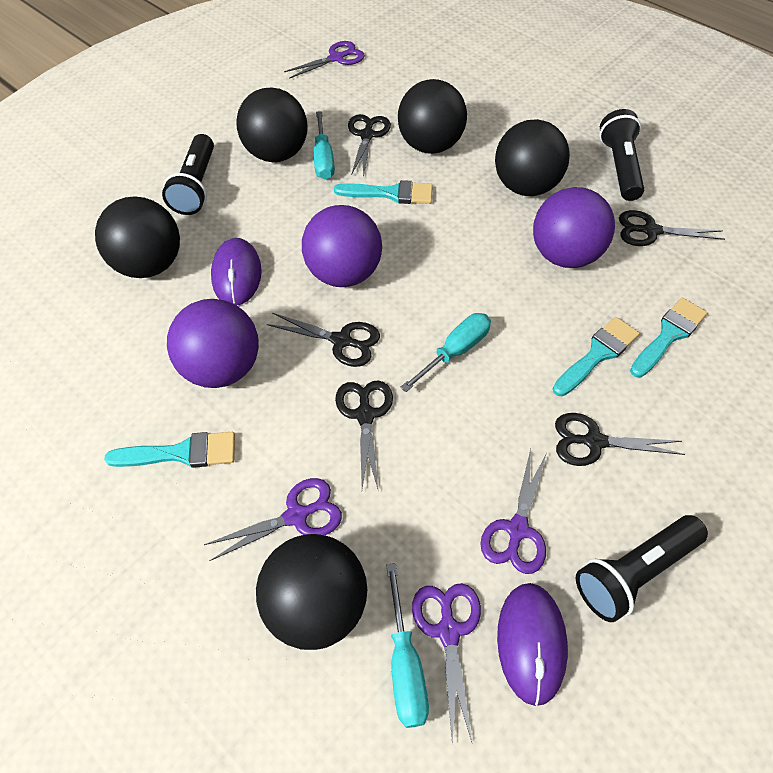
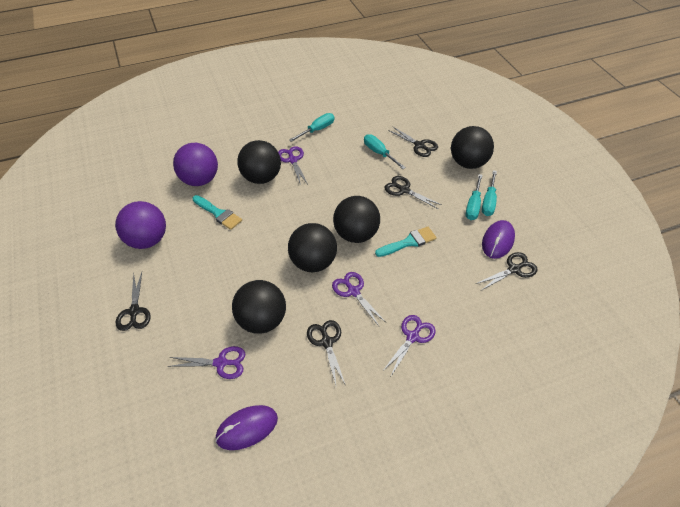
black flashlight: 3 -> 0
purple ball: 3 -> 2
turquoise brush: 4 -> 2
turquoise screwdriver: 3 -> 4

